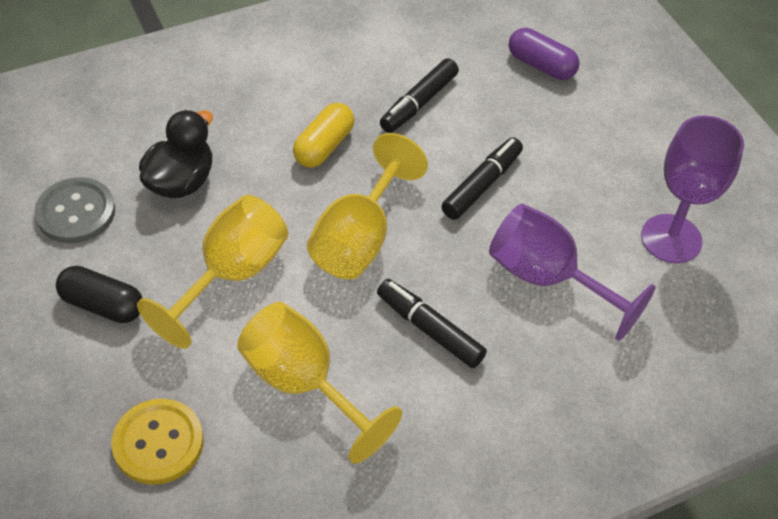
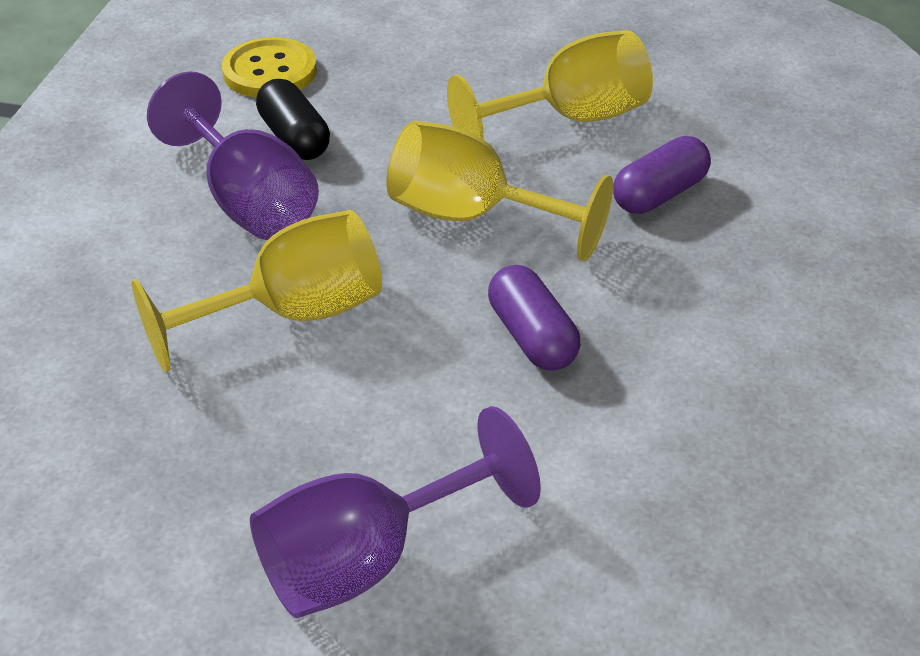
black duck: 1 -> 0
black marker: 3 -> 0
grey button: 1 -> 0
purple capsule: 1 -> 2
yellow capsule: 1 -> 0

